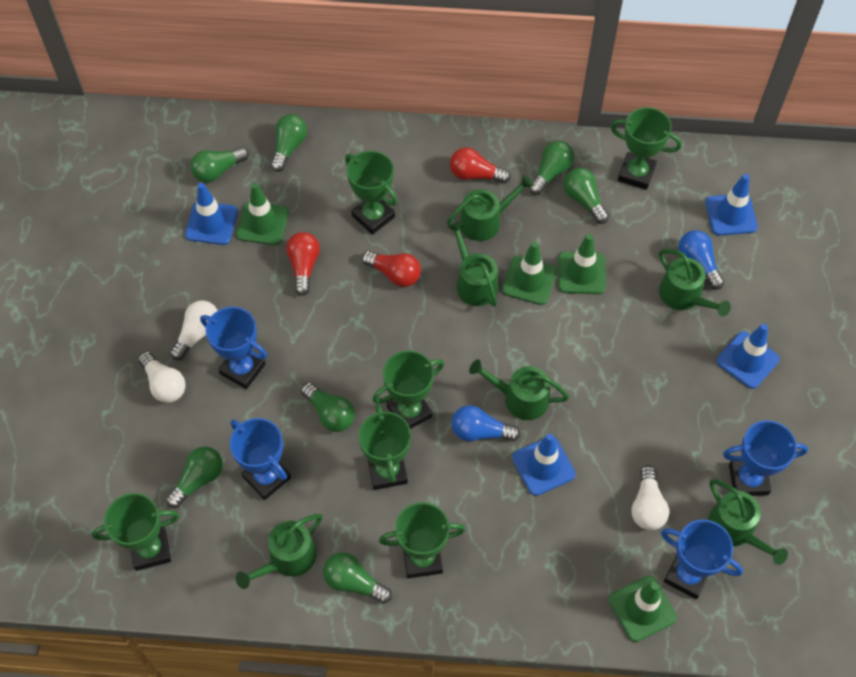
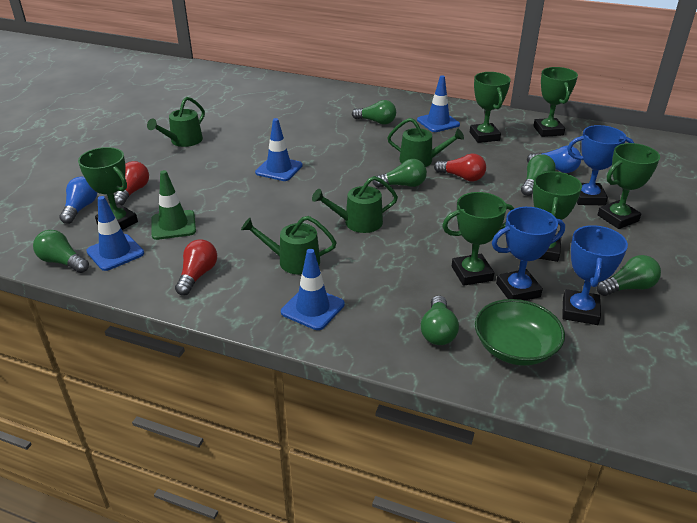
blue trophy: 4 -> 3
green bowl: 0 -> 1
green light bulb: 7 -> 6
green traffic cone: 4 -> 1
green watering can: 6 -> 4
white light bulb: 3 -> 0

